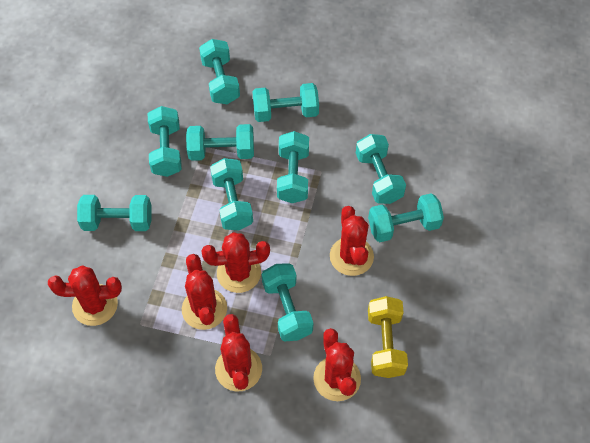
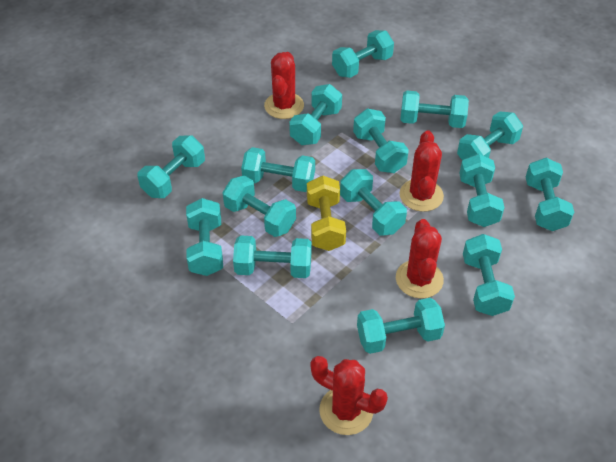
red cactus: 6 -> 4
turquoise dumbbell: 10 -> 15

